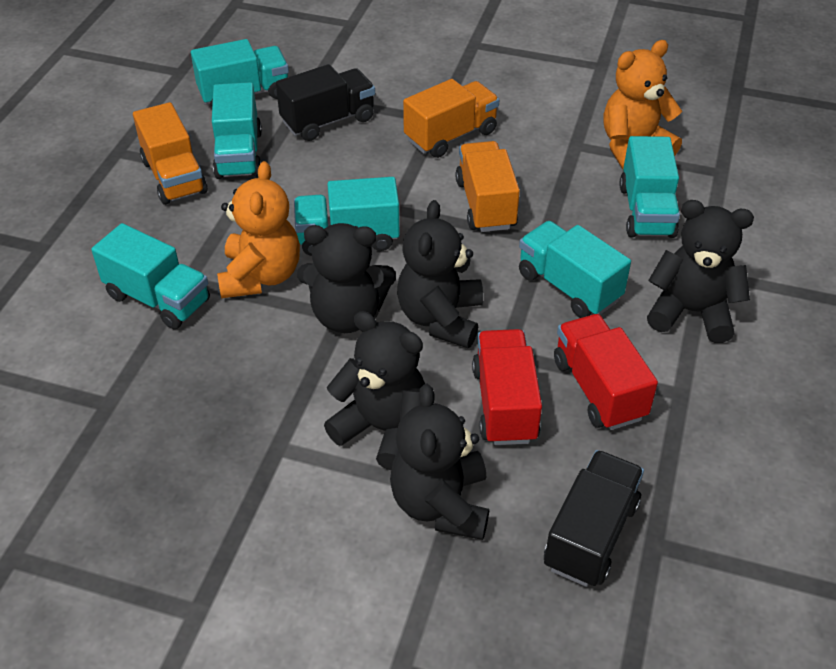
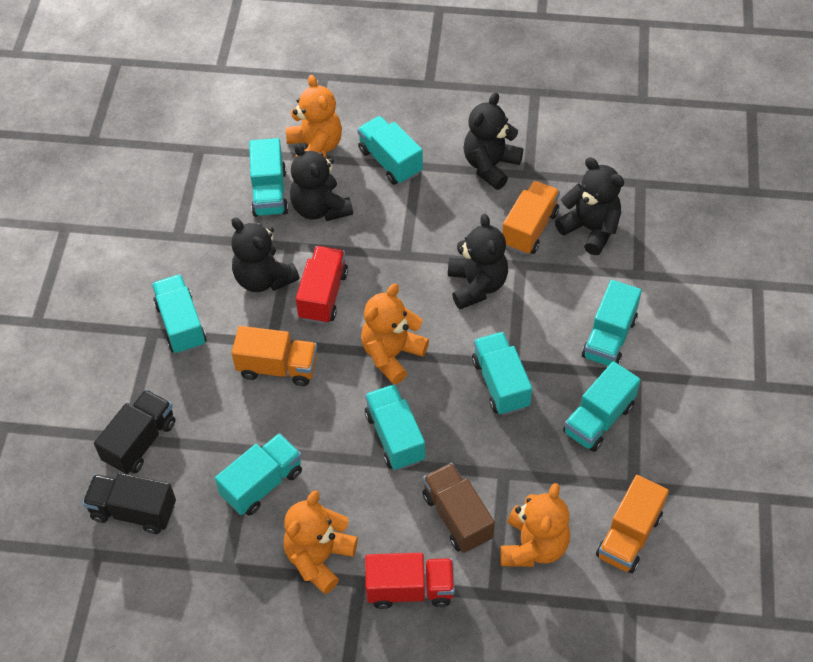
brown truck: 0 -> 1
orange teddy bear: 2 -> 4
turquoise truck: 6 -> 8

